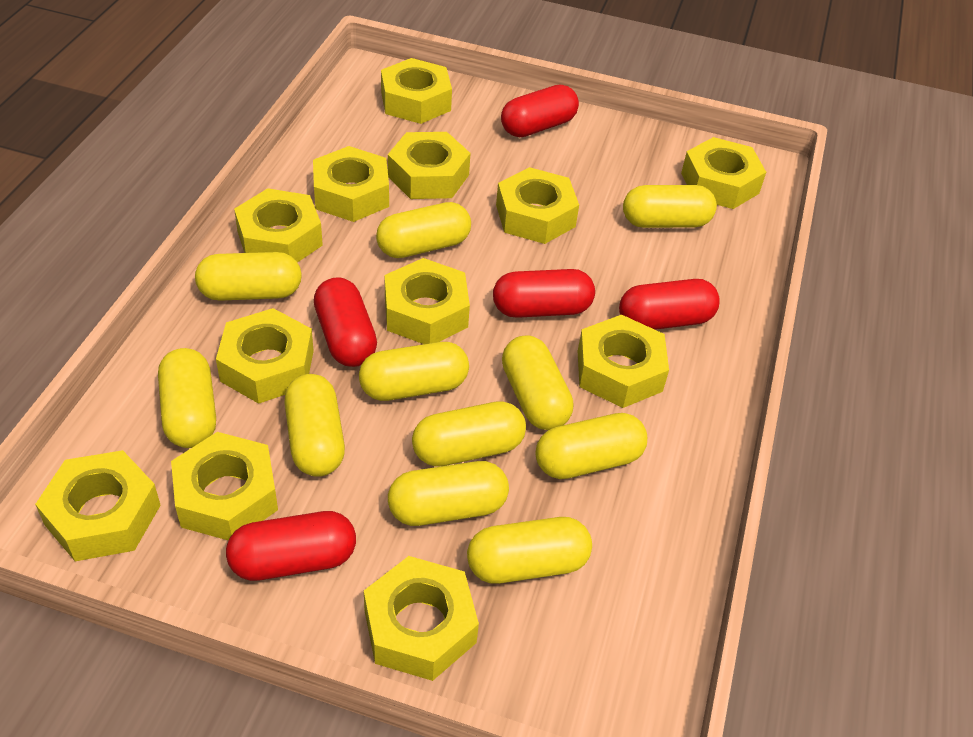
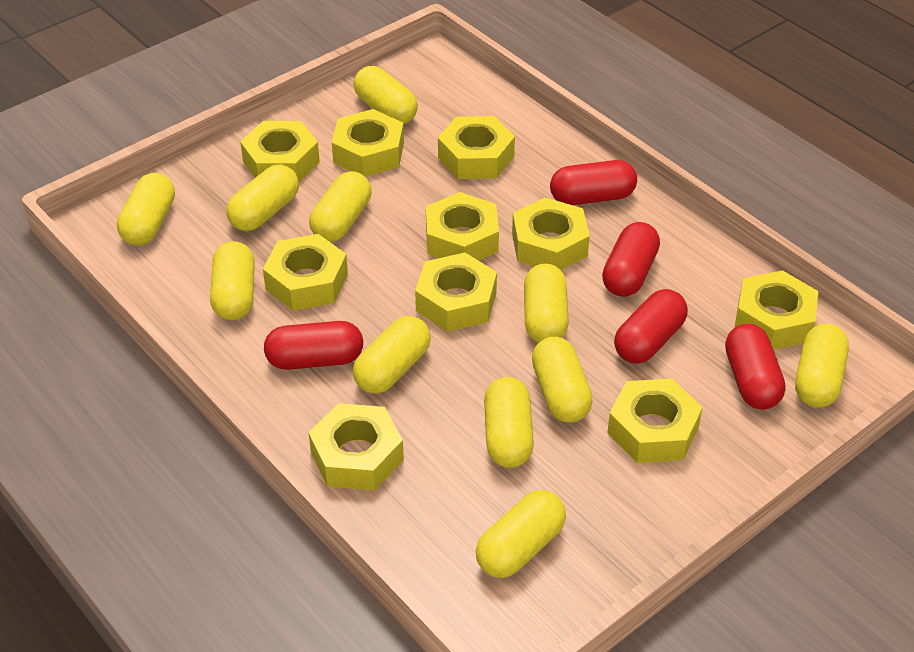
yellow nut: 12 -> 10

